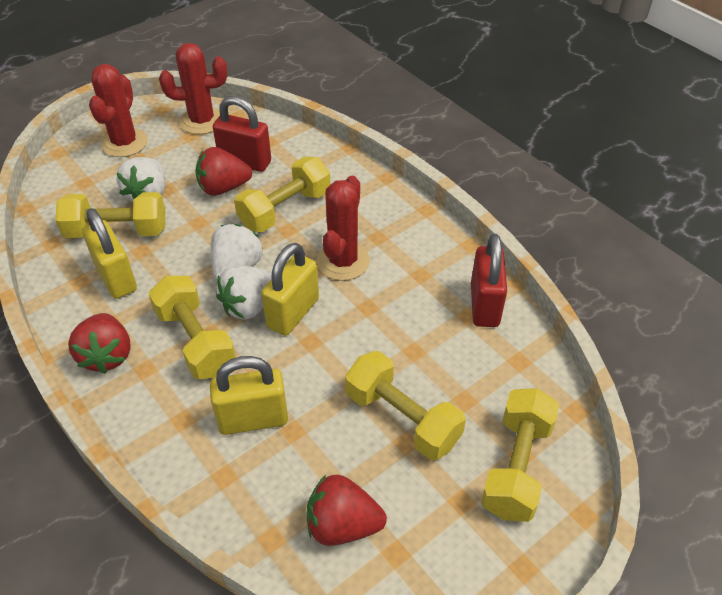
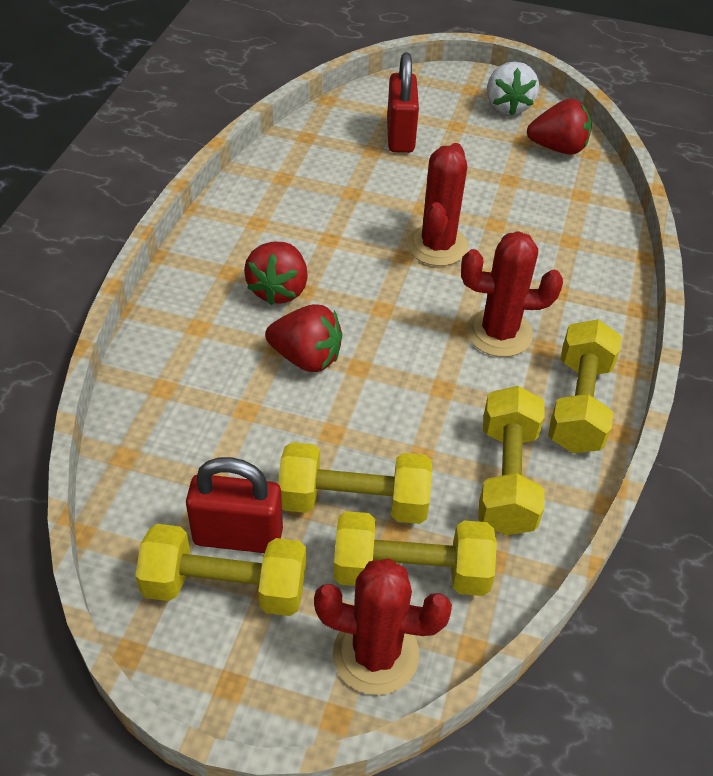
white strawberry: 3 -> 1
yellow padlock: 3 -> 0

